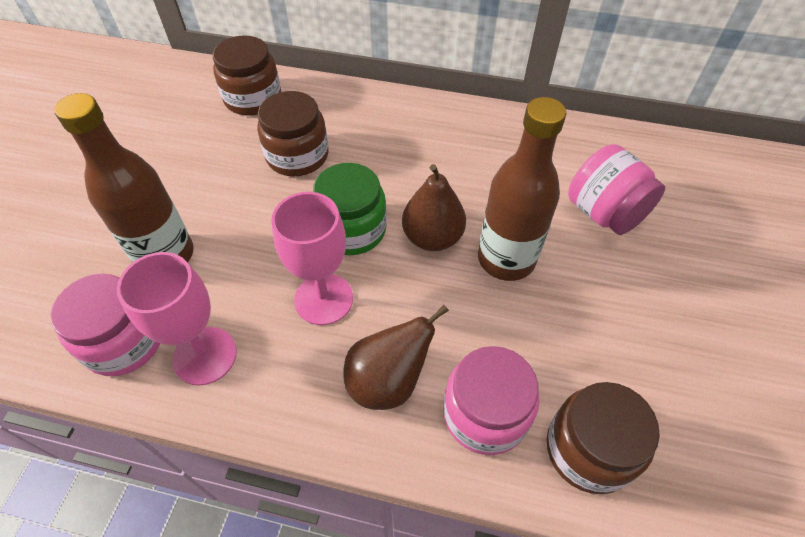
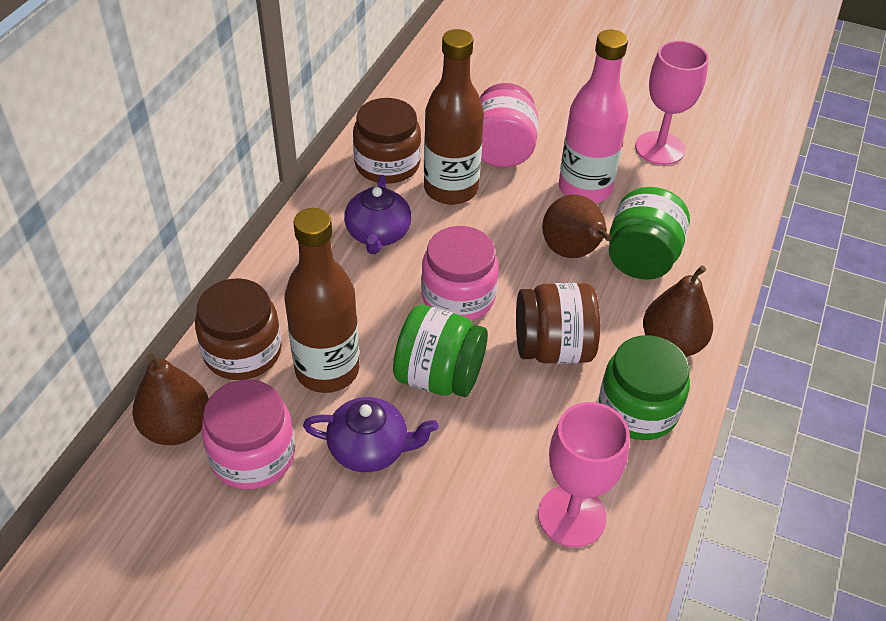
brown pear: 2 -> 3
green jar: 1 -> 3
pink bottle: 0 -> 1
purple teapot: 0 -> 2

